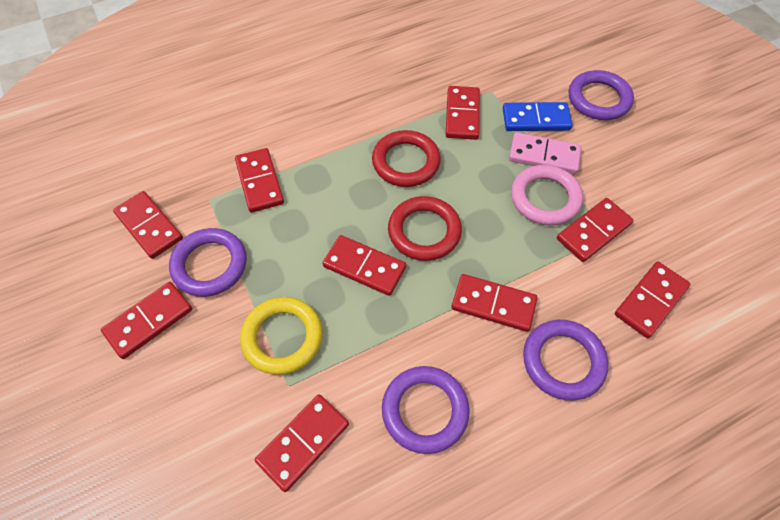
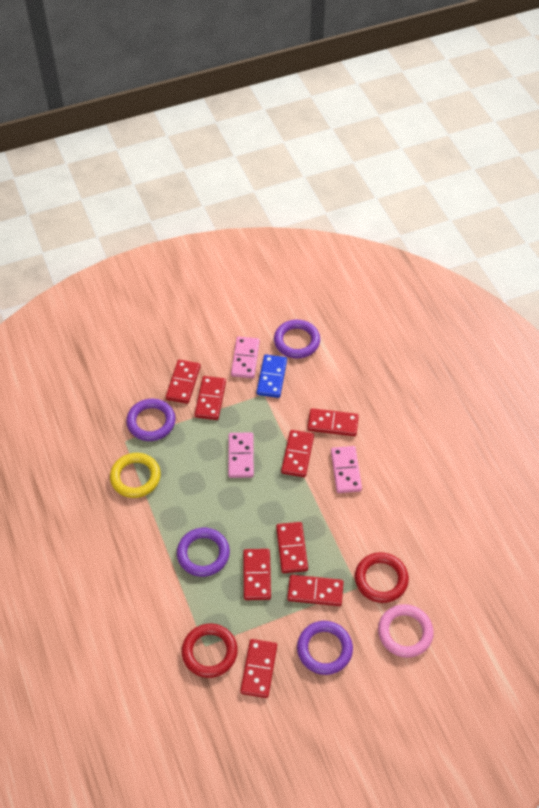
pink domino: 1 -> 3
red domino: 9 -> 8

